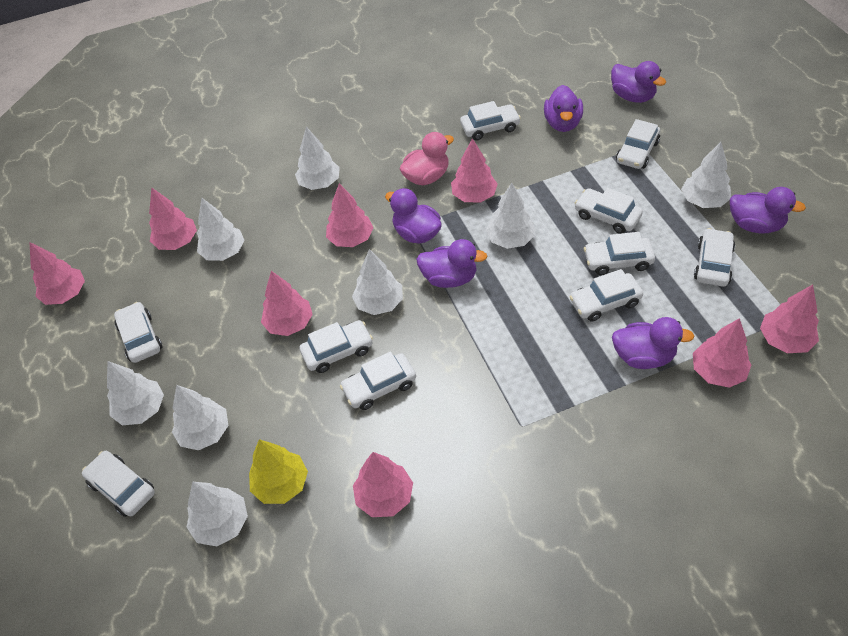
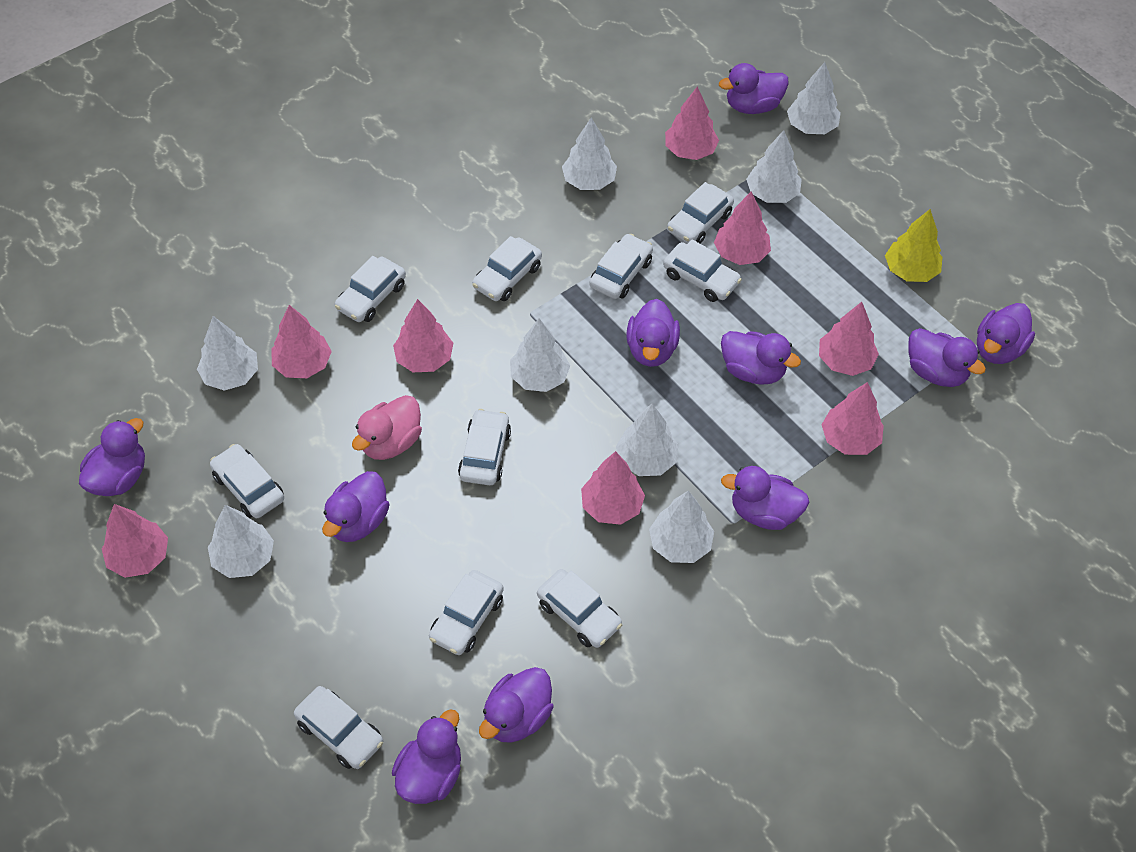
purple duck: 6 -> 10

